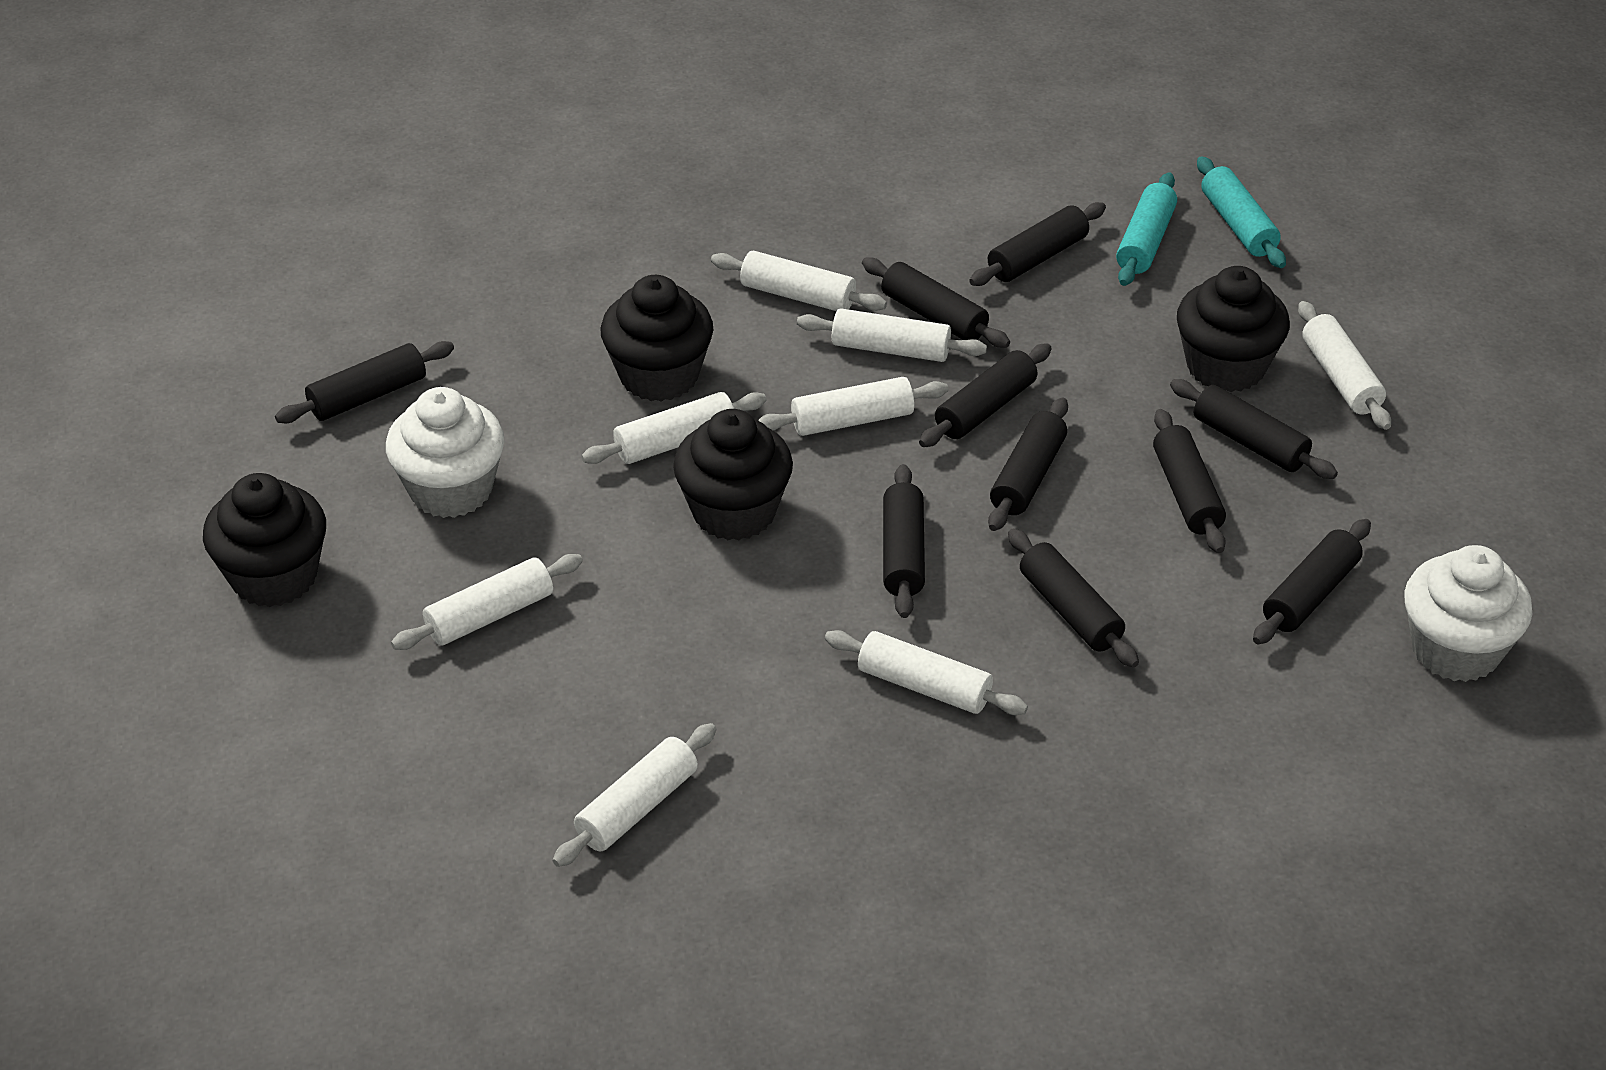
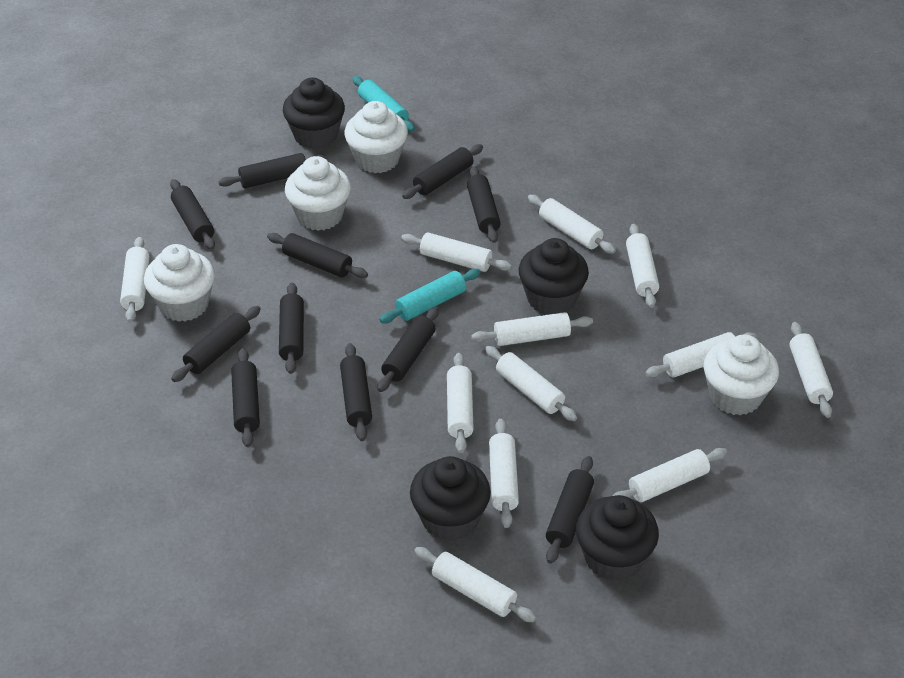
black rolling pin: 10 -> 11
white cupcake: 2 -> 4
white rolling pin: 8 -> 12

